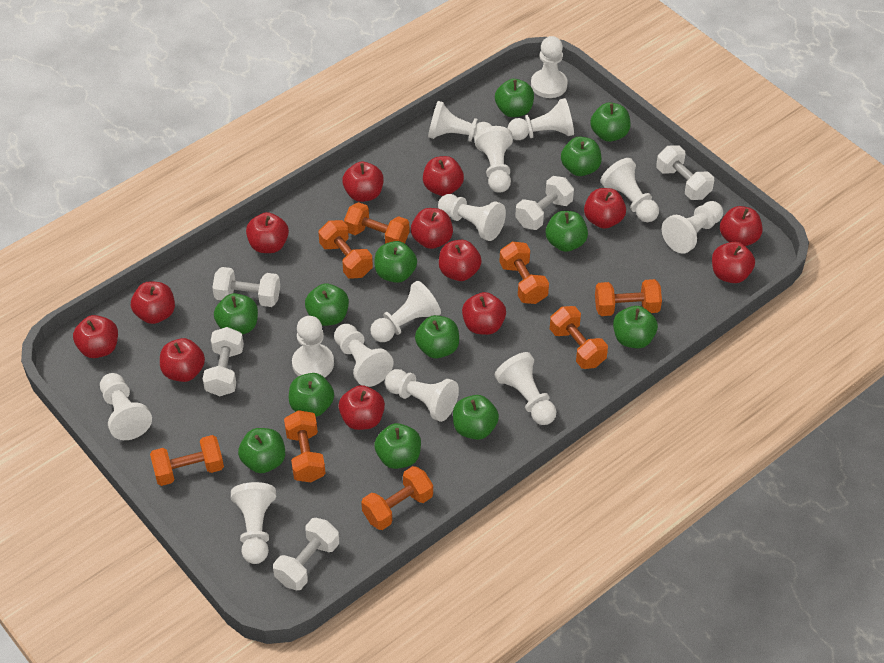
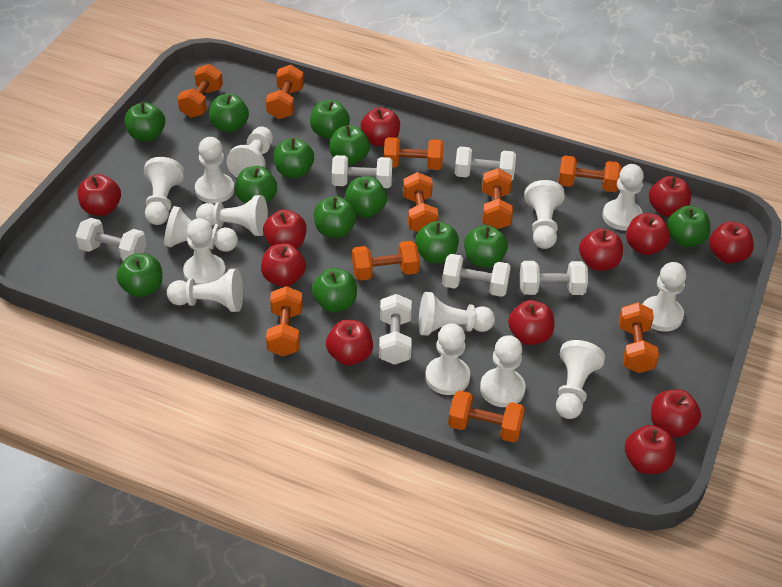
orange dumbbell: 8 -> 10
red apple: 13 -> 12
white dumbbell: 5 -> 6

